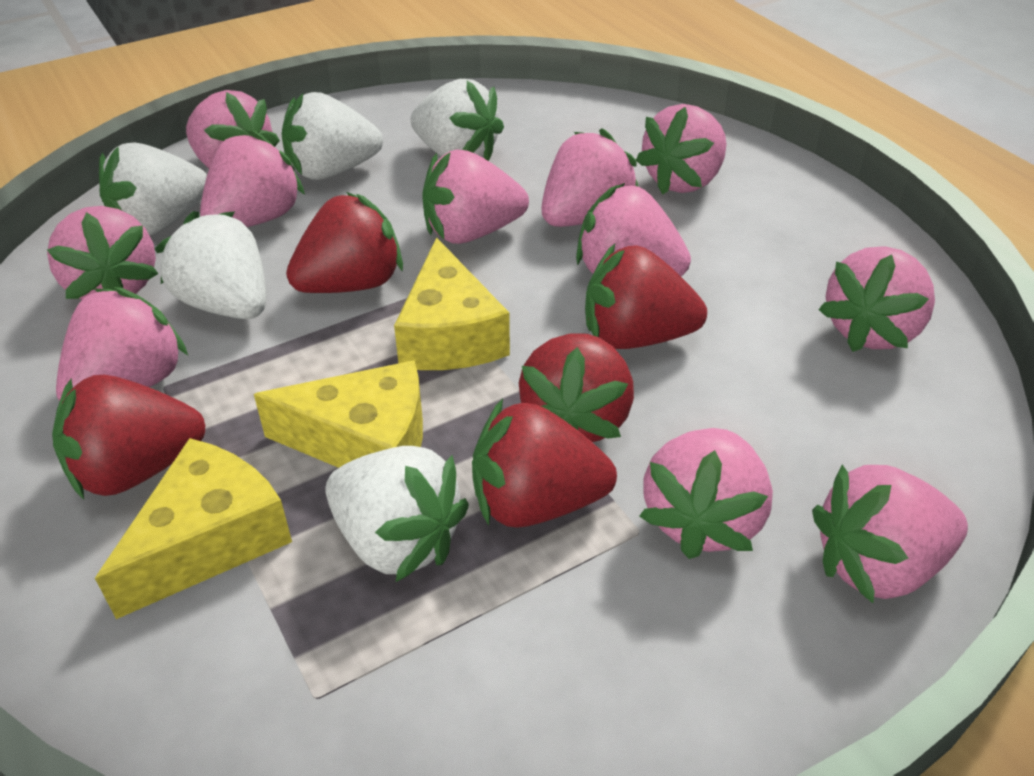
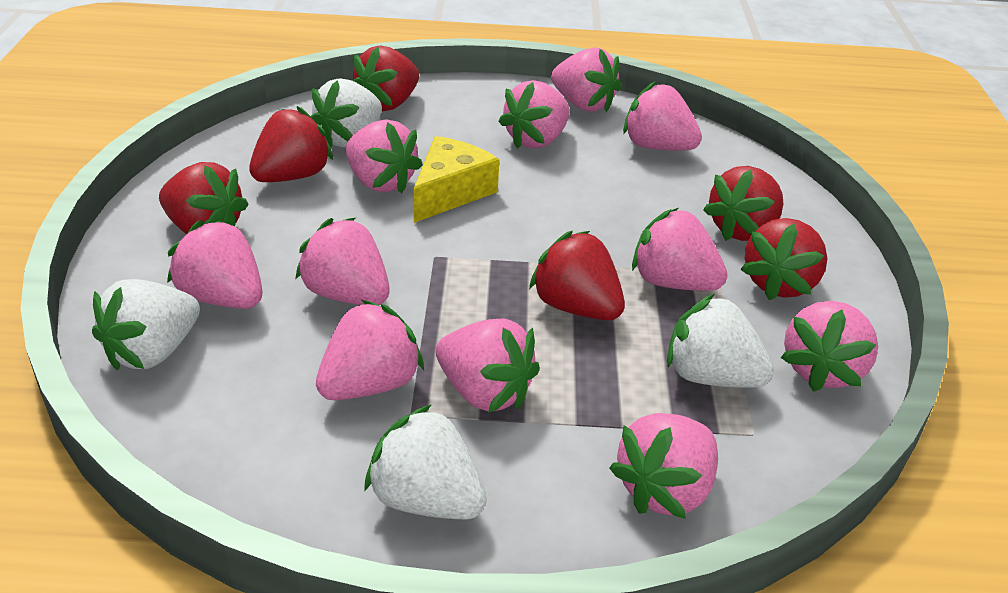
red strawberry: 5 -> 6
white strawberry: 5 -> 4
yellow cheese: 3 -> 1

